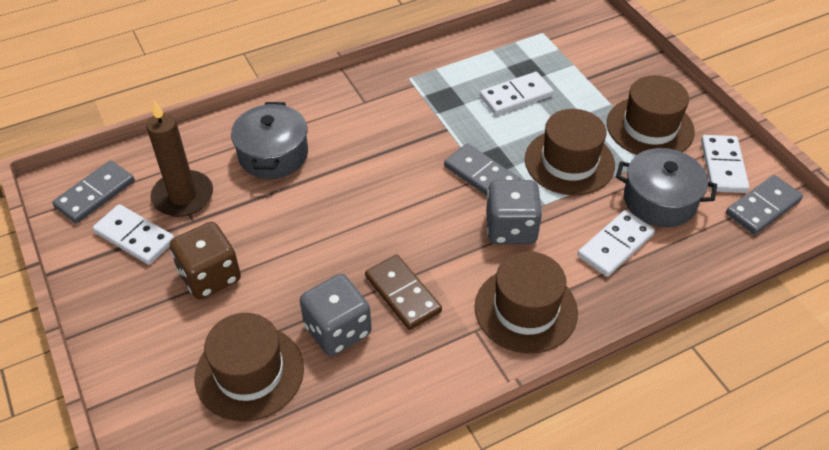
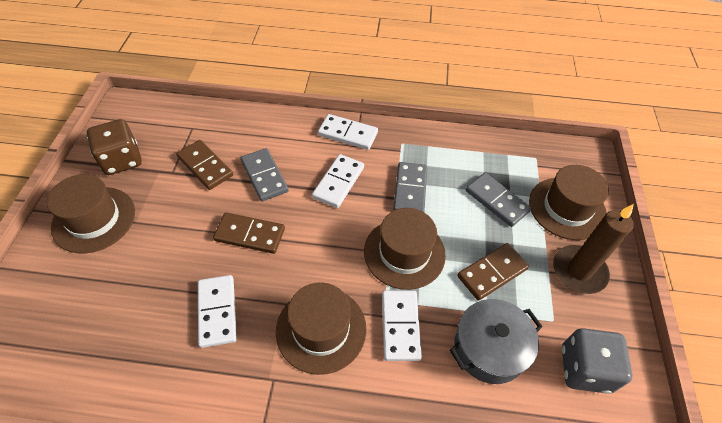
brown domino: 1 -> 3
grey dice: 2 -> 1
grey pot: 2 -> 1

